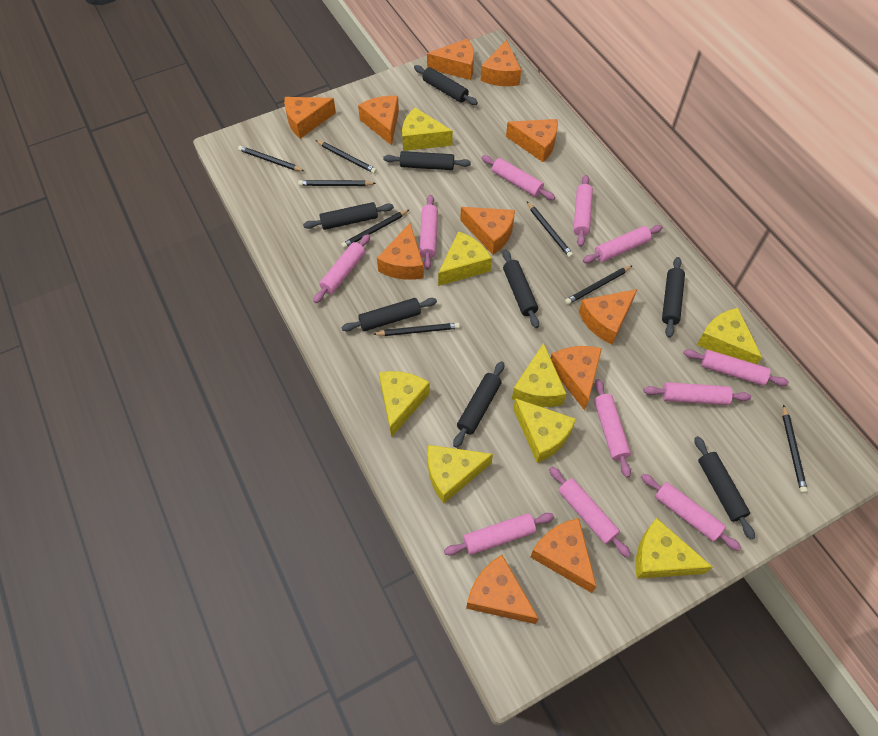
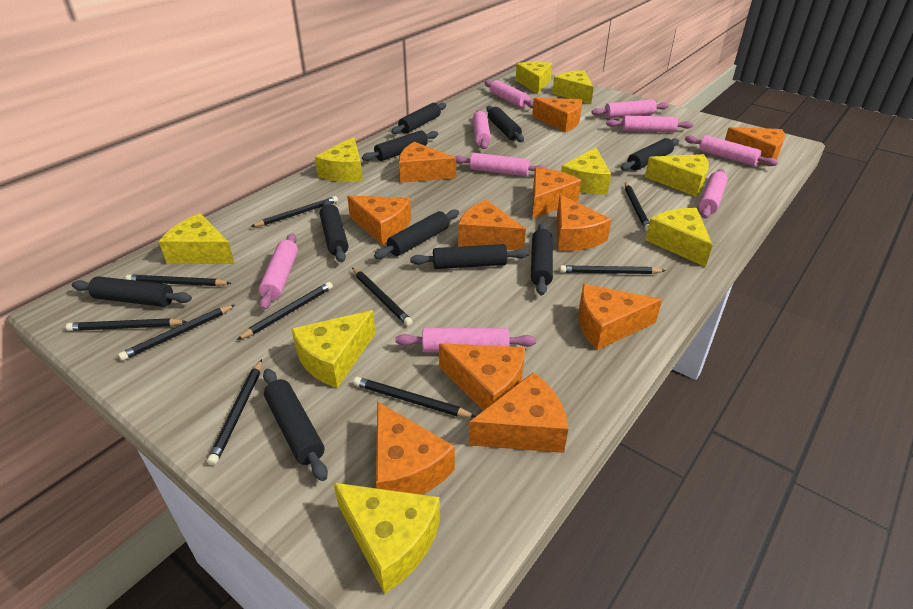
black pencil: 8 -> 10
black rolling pin: 8 -> 10
pink rolling pin: 11 -> 9
yellow cheese: 8 -> 9

